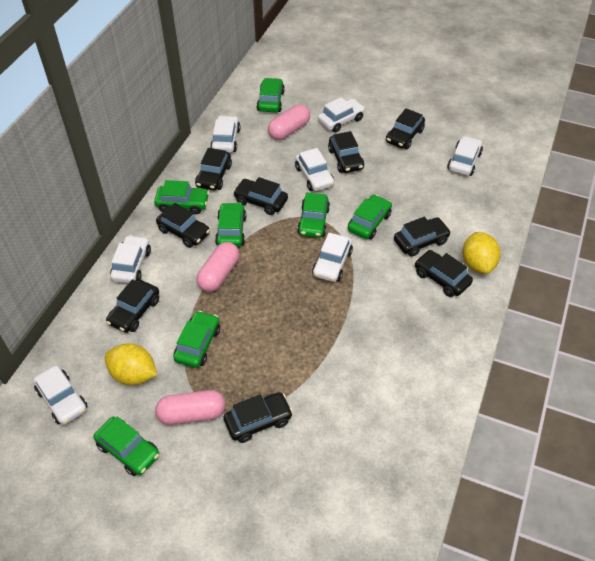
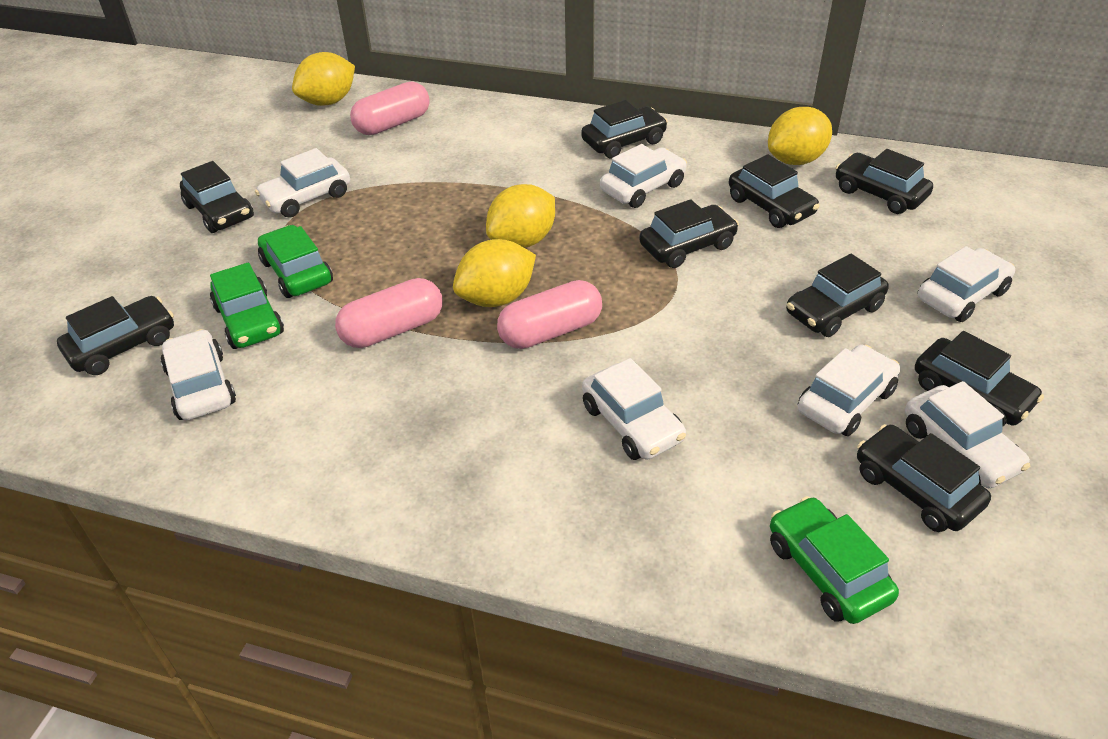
green car: 7 -> 3
yellow lemon: 2 -> 4

